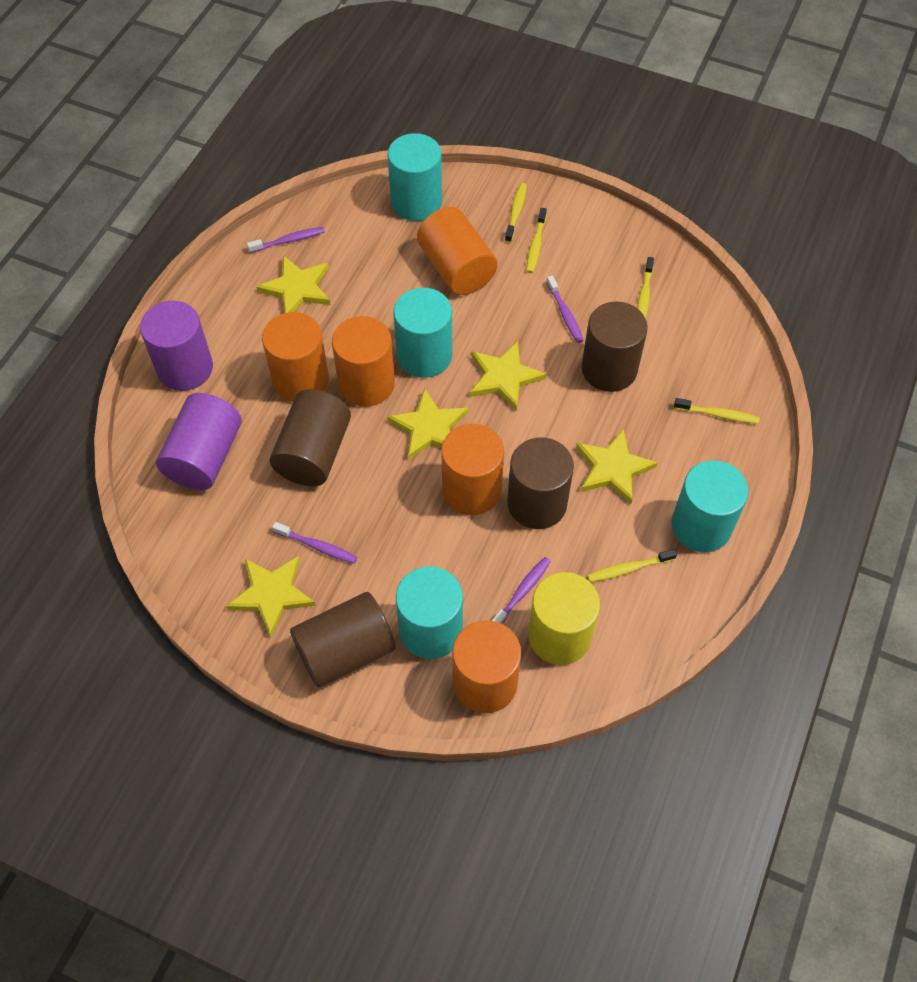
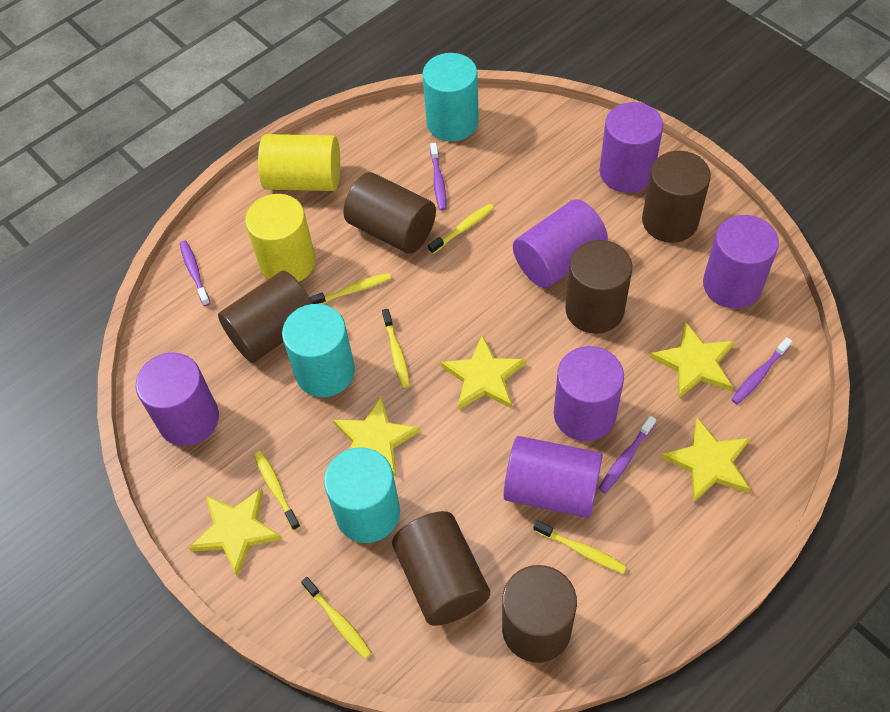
brown cylinder: 4 -> 6
orange cylinder: 5 -> 0
purple cylinder: 2 -> 6
turquoise cylinder: 4 -> 3
yellow cylinder: 1 -> 2
yellow toothbrush: 5 -> 6

